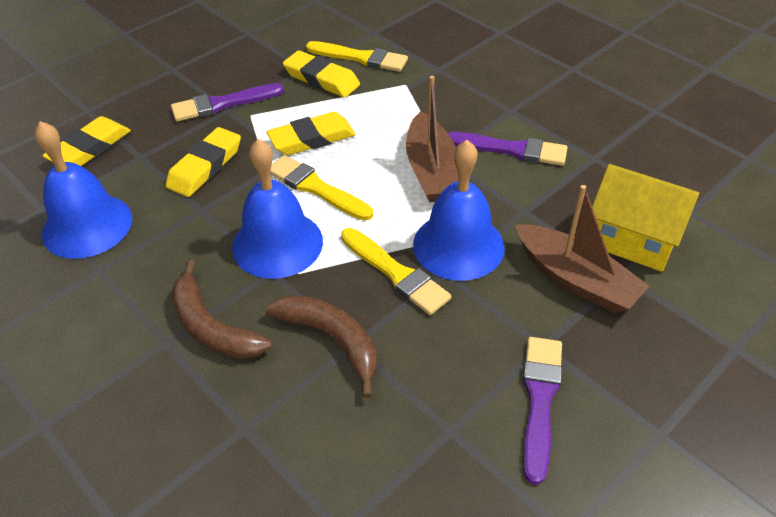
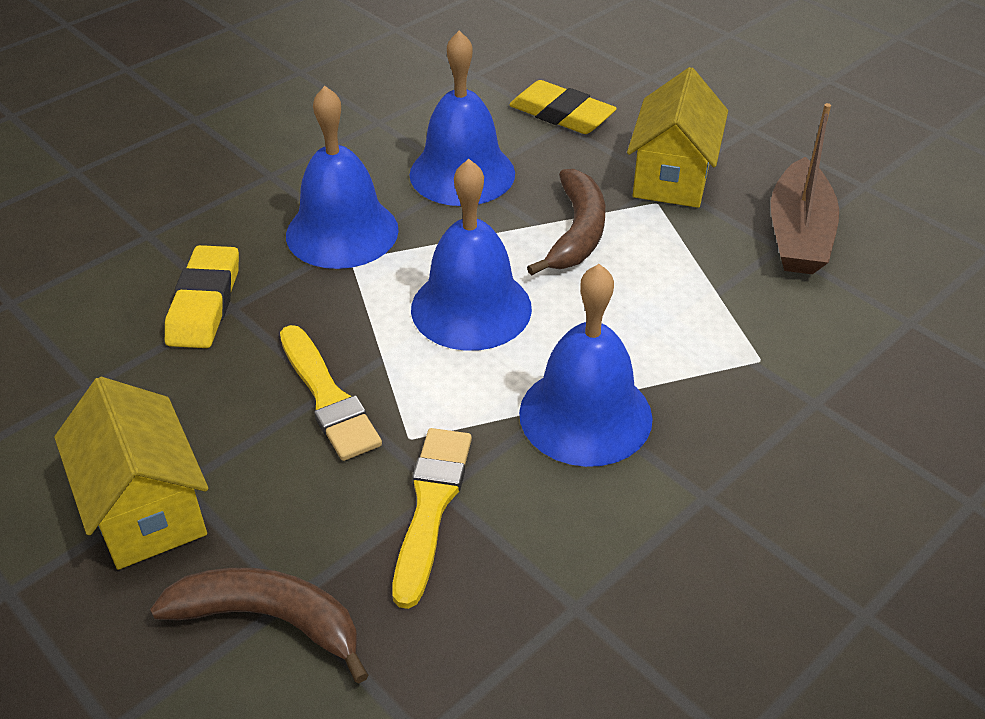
blue bell: 3 -> 4
brown boat: 2 -> 1
purple brush: 3 -> 0
yellow brush: 3 -> 2
yellow eraser: 4 -> 2
yellow house: 1 -> 2

